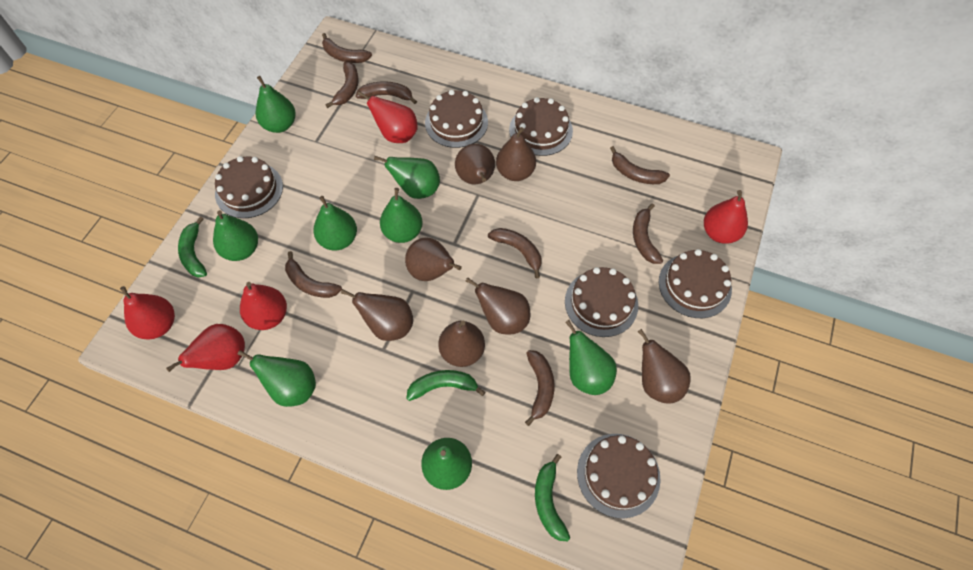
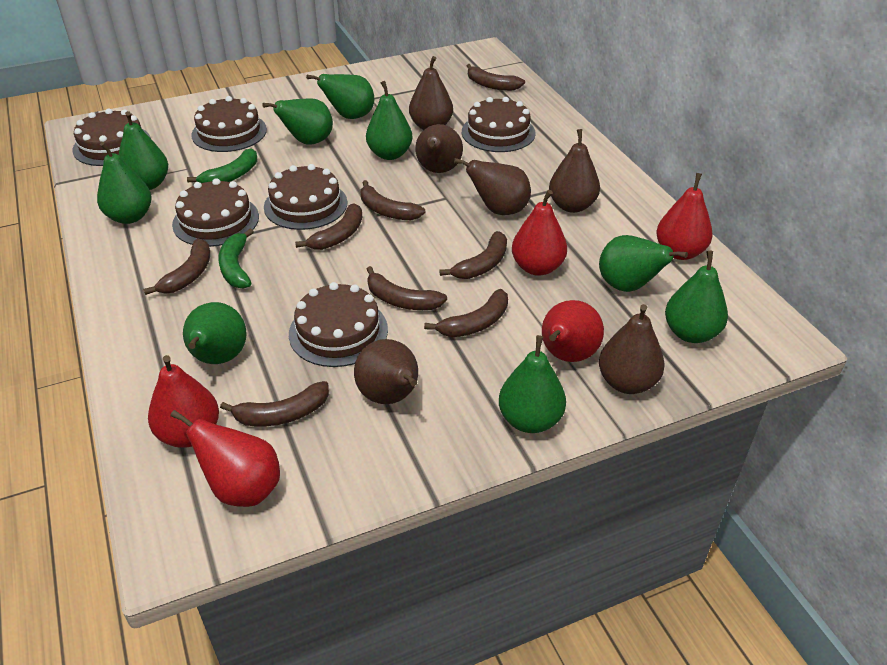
brown pear: 7 -> 6
green banana: 3 -> 2
green pear: 8 -> 9

